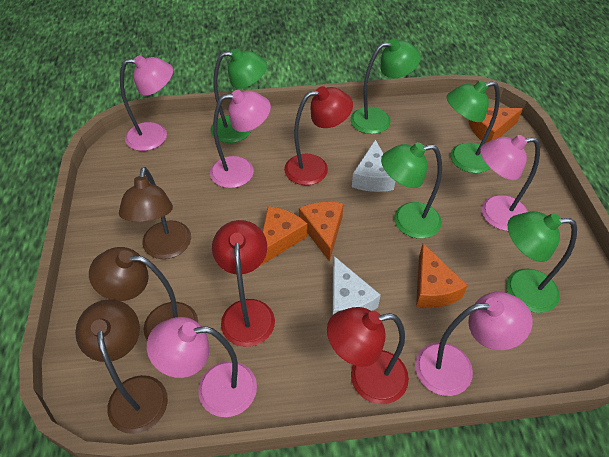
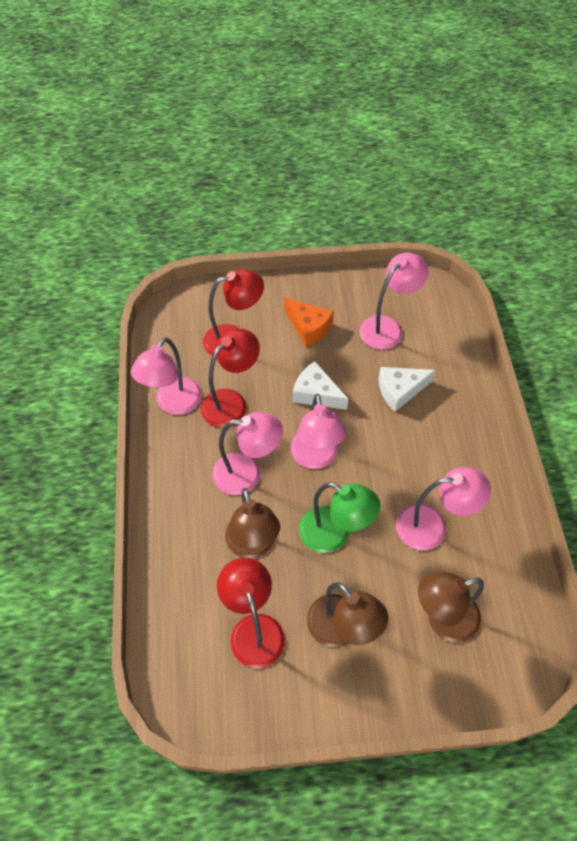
green lamp: 5 -> 1
orange cheese: 4 -> 1

